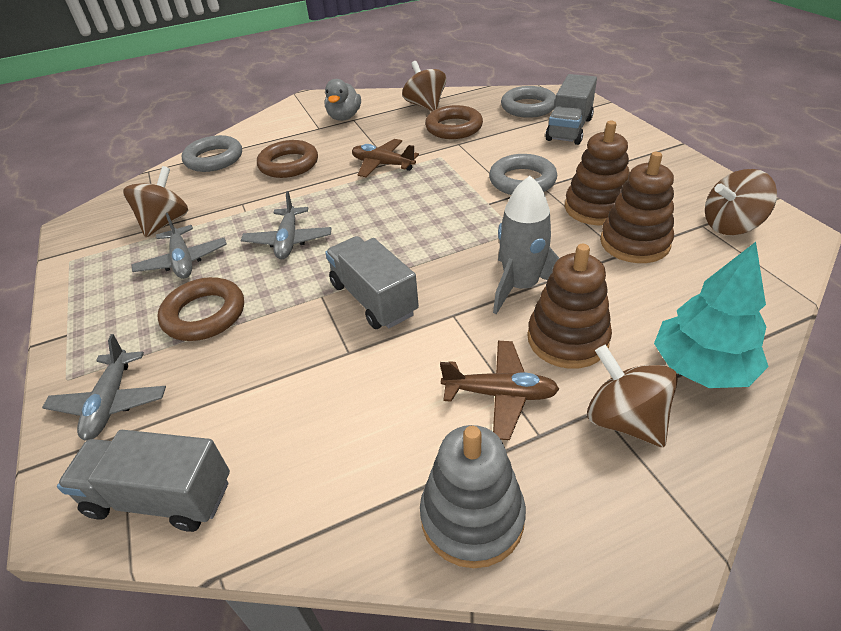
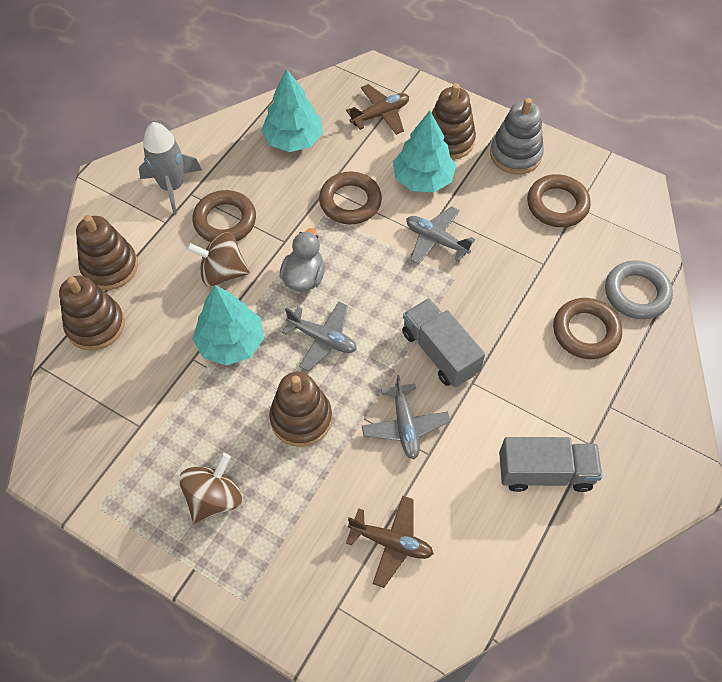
brown ring: 3 -> 4
brown spinning top: 4 -> 2
brown stacking toy: 3 -> 4
grey ring: 3 -> 1
grey truck: 3 -> 2
turquoise tree: 1 -> 3

